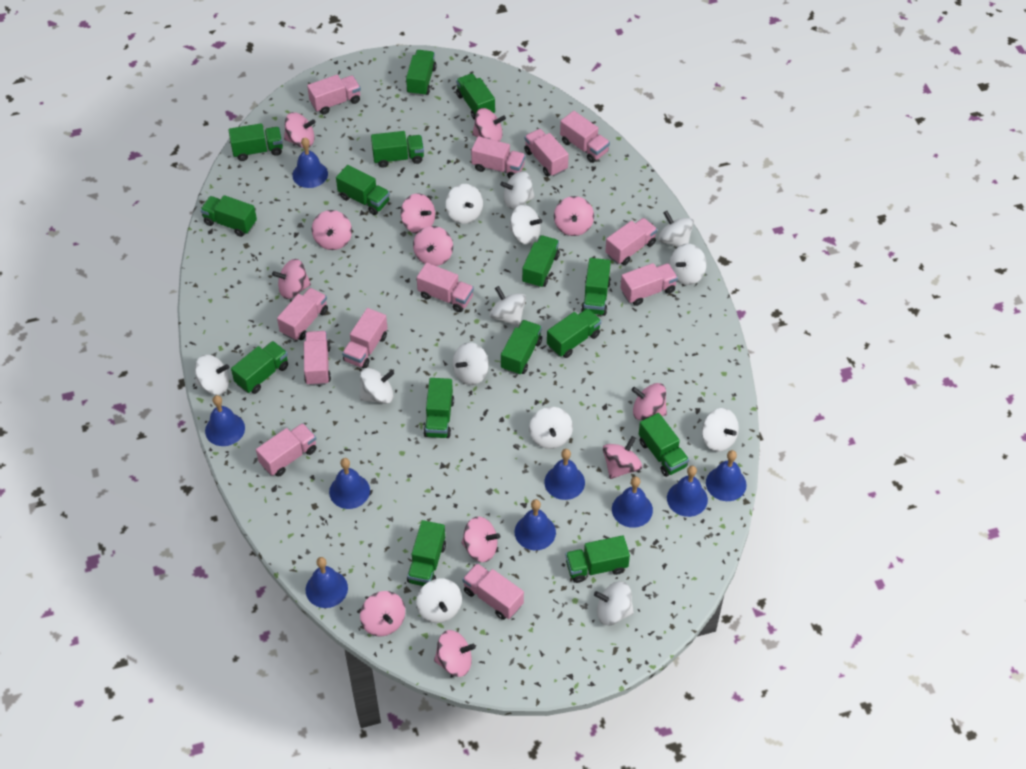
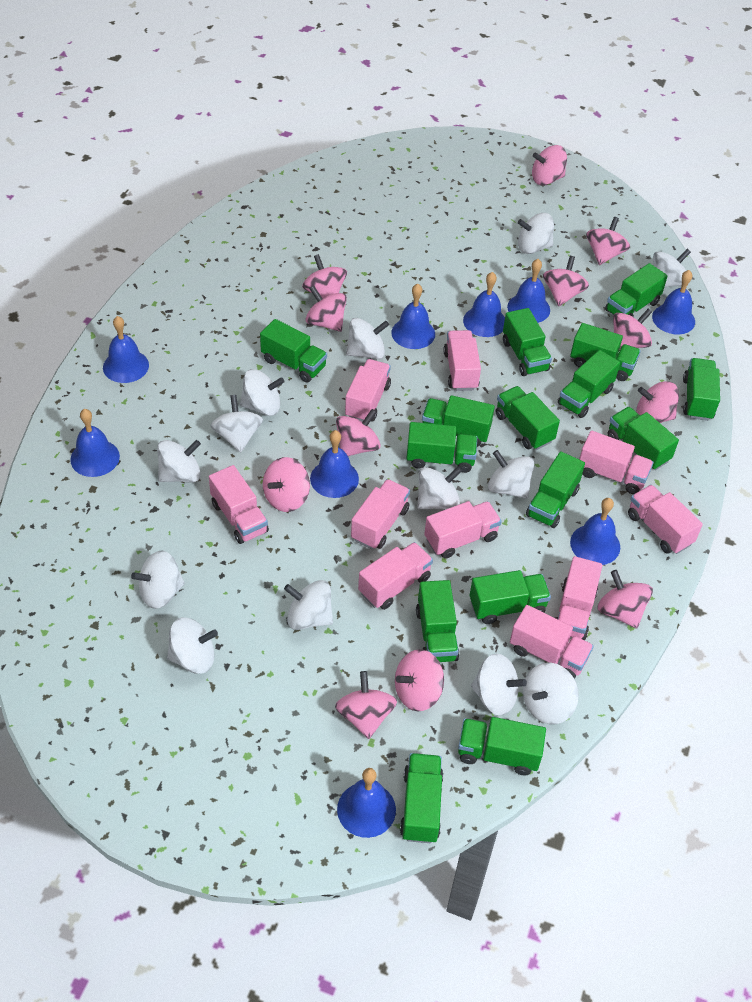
pink truck: 12 -> 10

